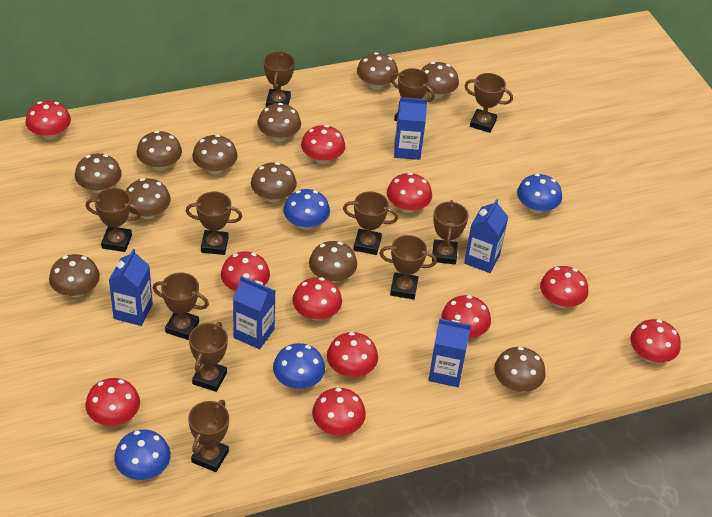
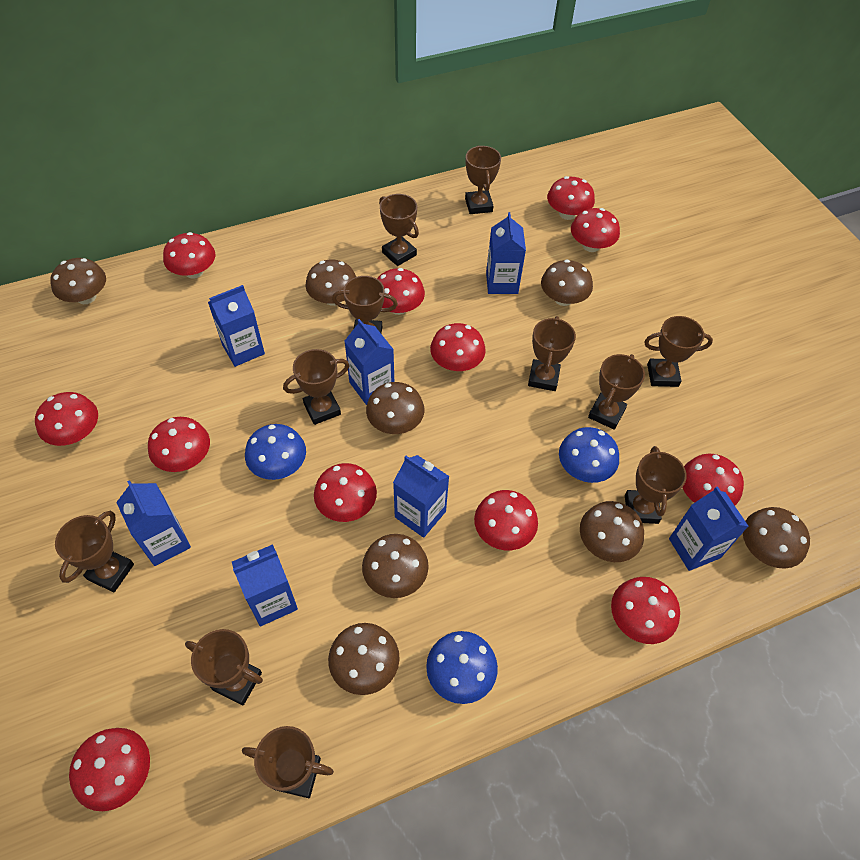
blue carton: 5 -> 7
blue mushroom: 4 -> 3
brown mushroom: 11 -> 8
red mushroom: 11 -> 12

